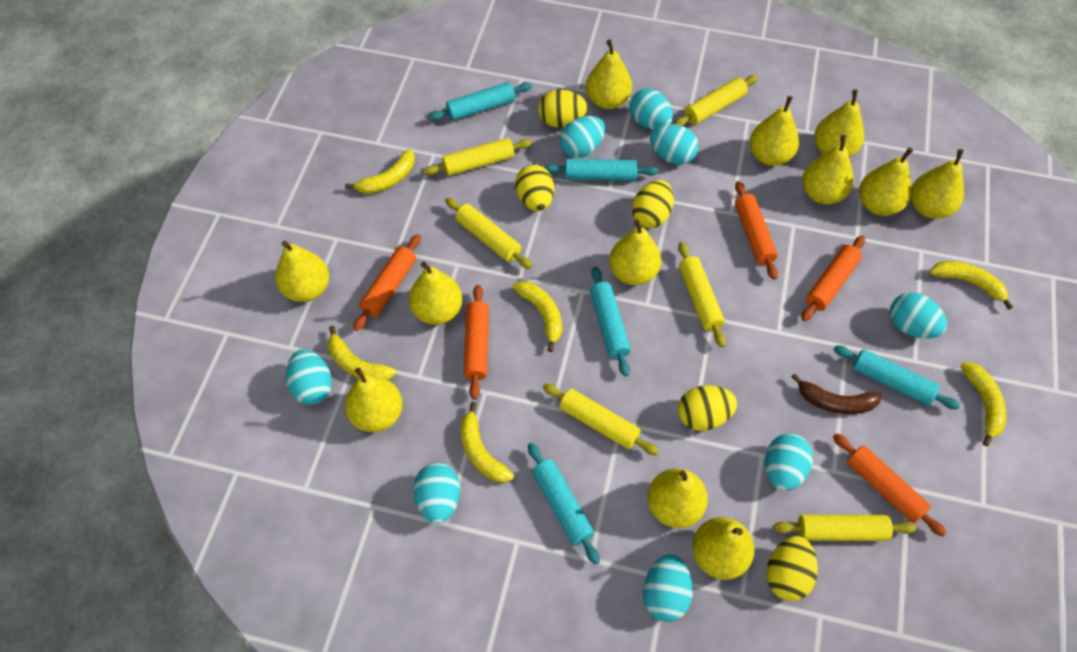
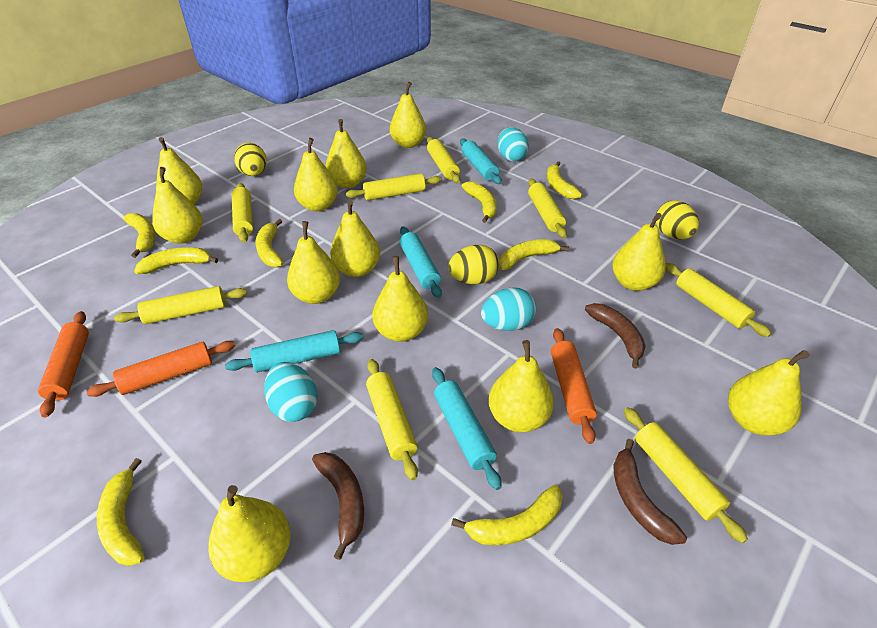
brown banana: 1 -> 3
orange rolling pin: 5 -> 3
turquoise egg: 8 -> 3
turquoise rolling pin: 5 -> 4
yellow banana: 6 -> 8
yellow egg: 5 -> 3
yellow rolling pin: 6 -> 8

